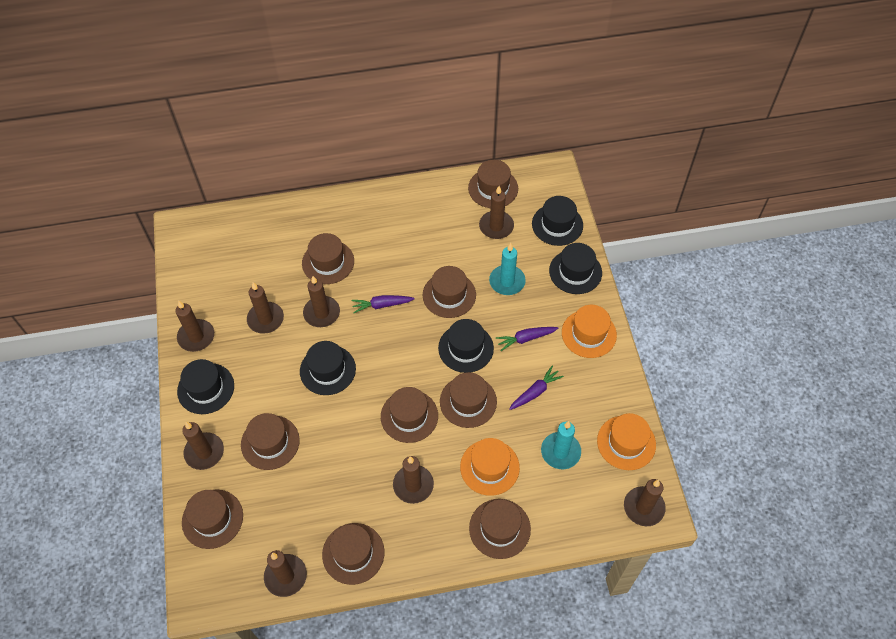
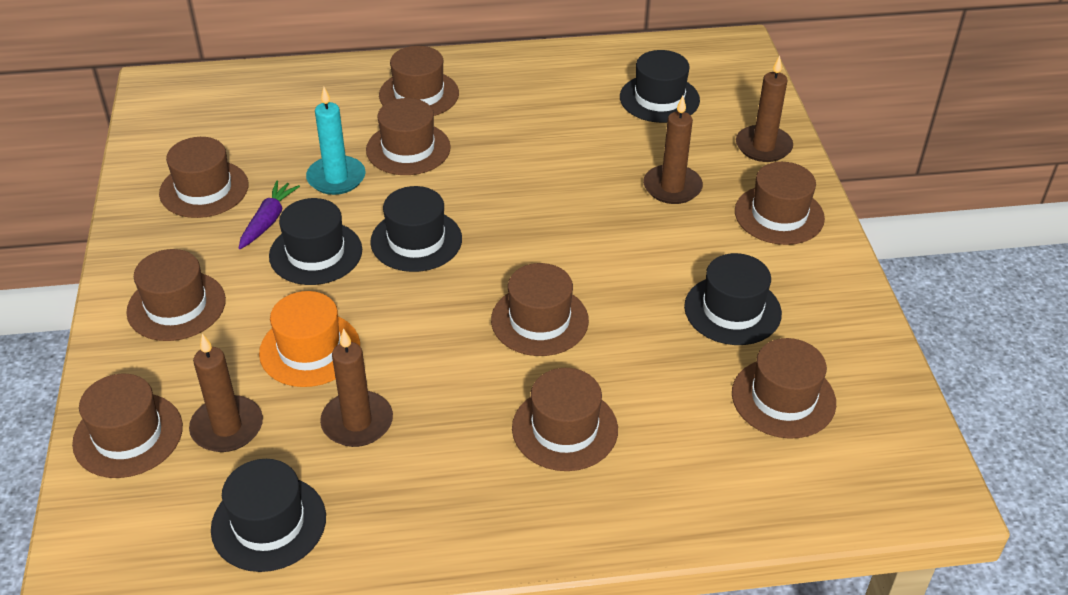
brown candle: 8 -> 4
orange hat: 3 -> 1
purple carrot: 3 -> 1
turquoise candle: 2 -> 1

